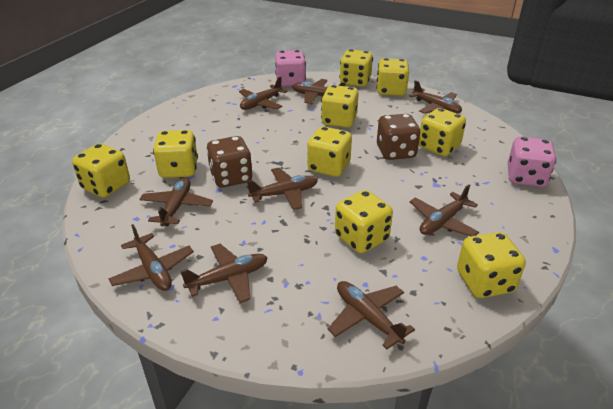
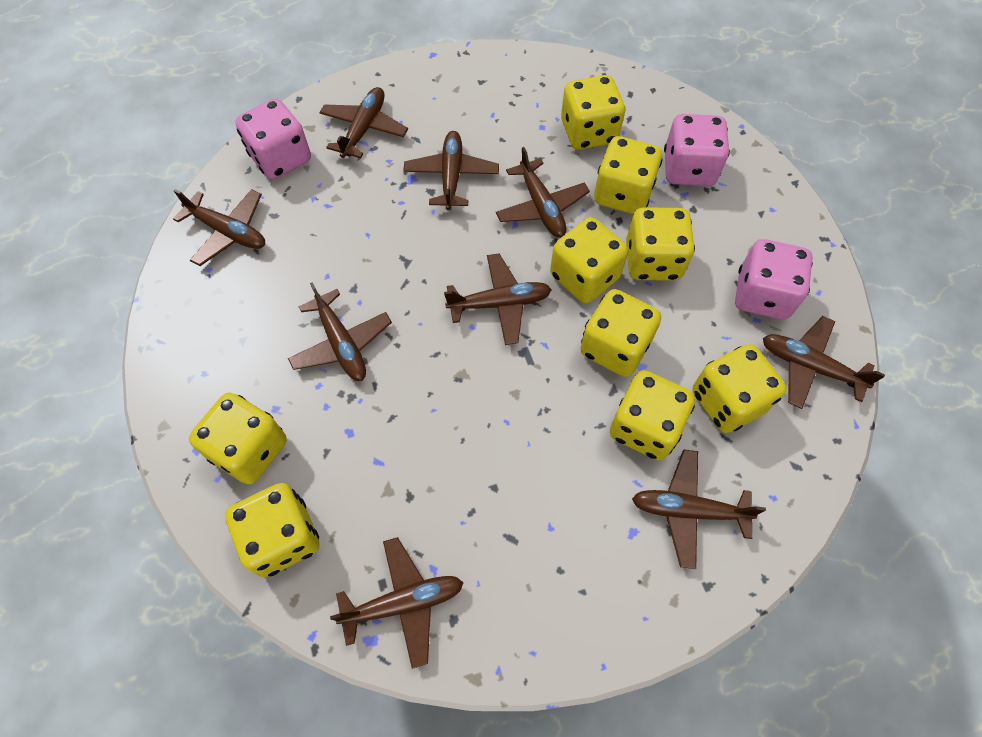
brown dice: 2 -> 0
pink dice: 2 -> 3

